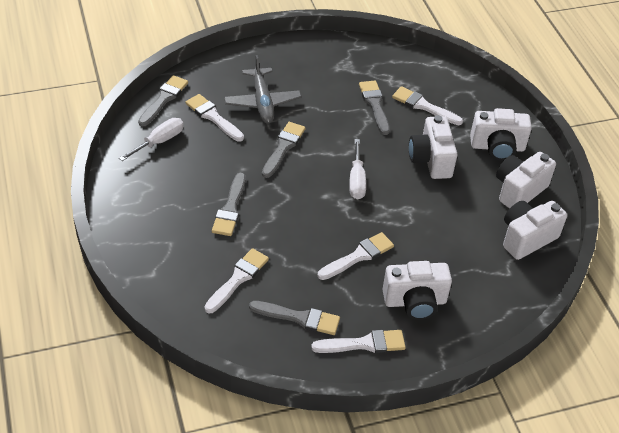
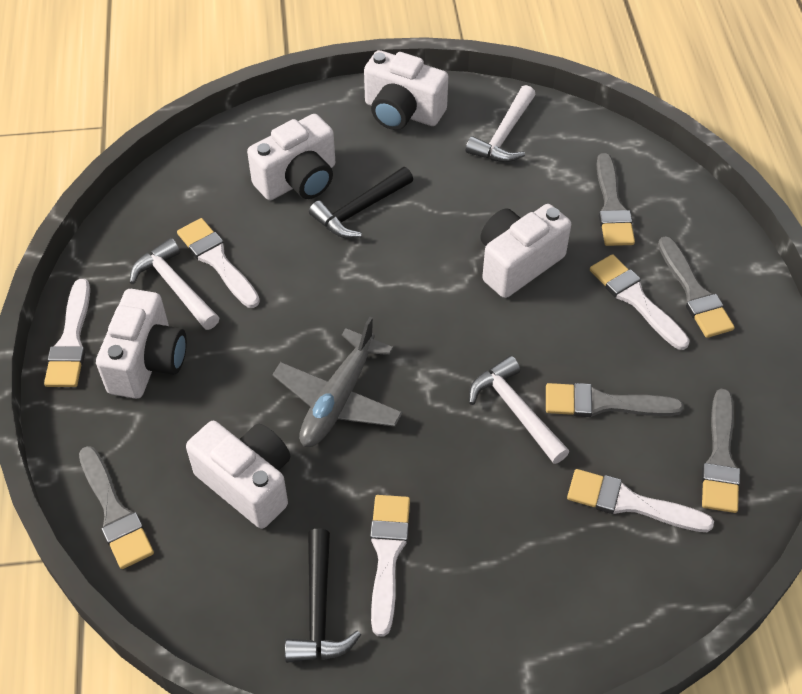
black hammer: 0 -> 2
white hammer: 0 -> 3
white screwdriver: 2 -> 0

